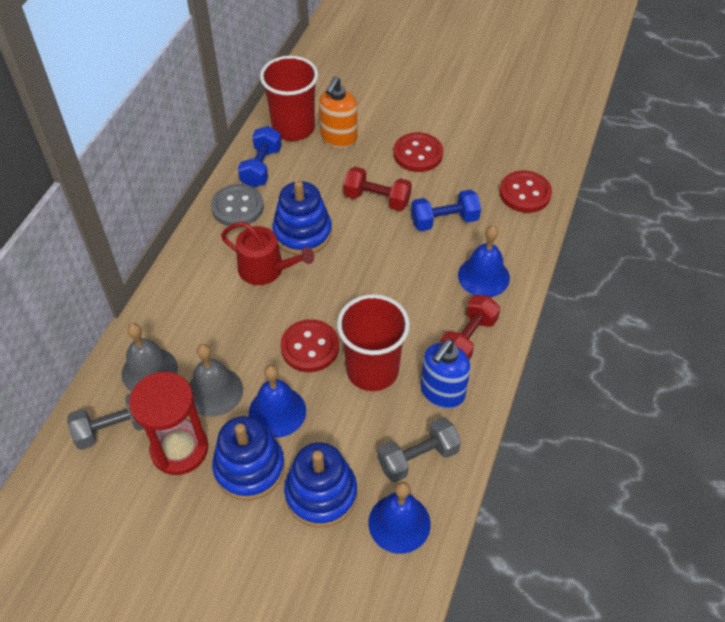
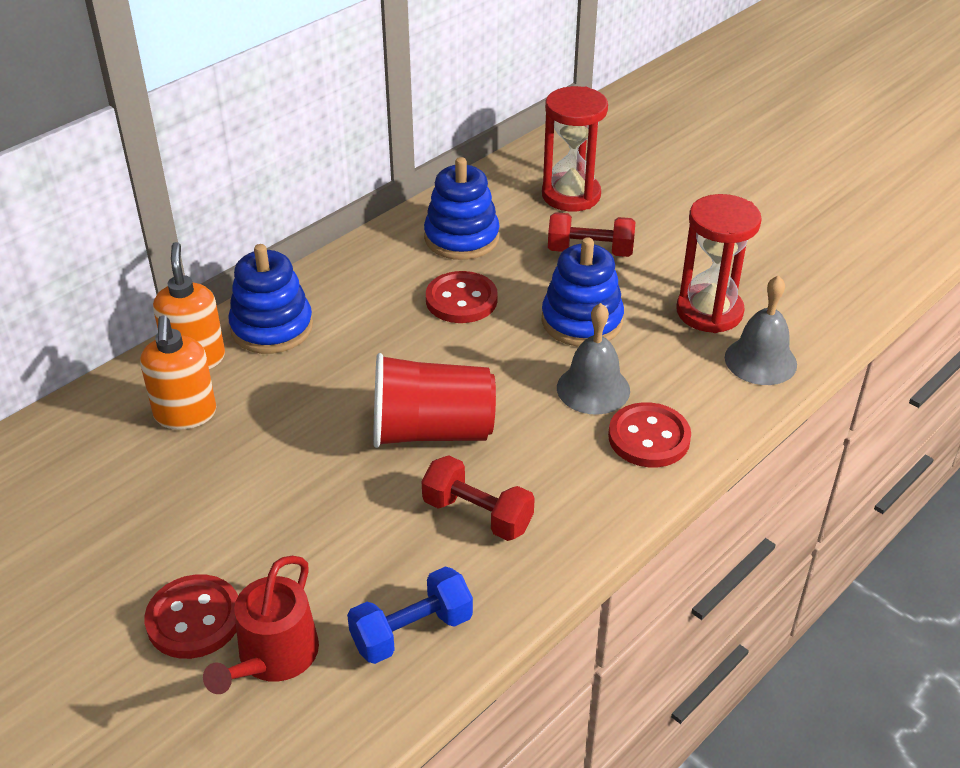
blue bell: 3 -> 0
blue dumbbell: 2 -> 1
blue soap dispenser: 1 -> 0
grey button: 1 -> 0
grey dumbbell: 2 -> 0
orange soap dispenser: 1 -> 2
red cup: 2 -> 1
red hourglass: 1 -> 2

